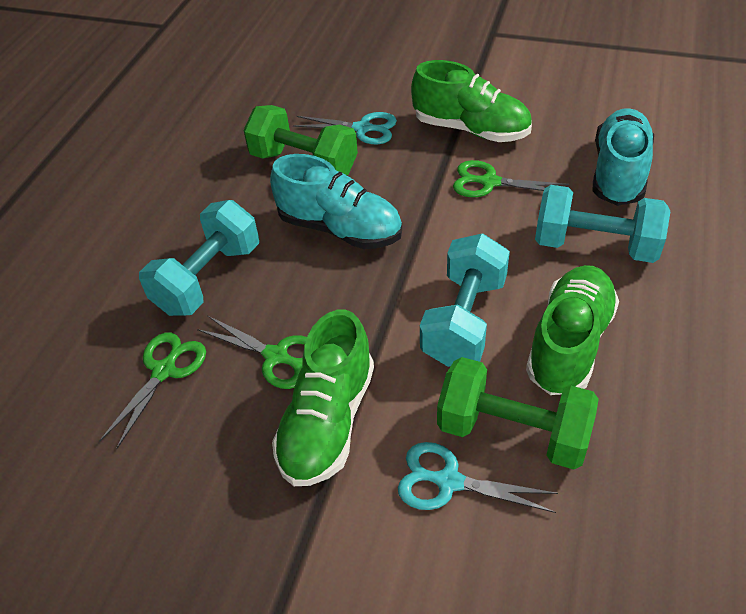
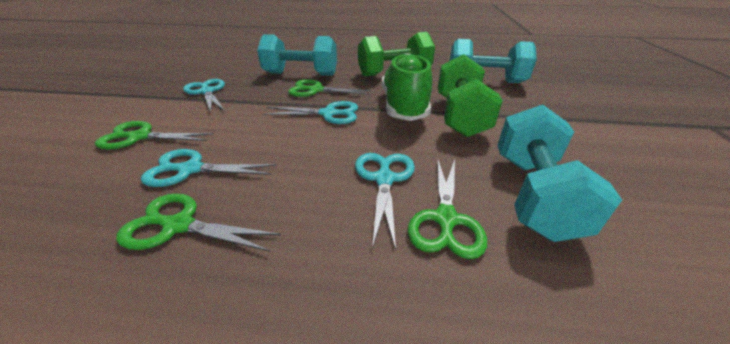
green scissors: 3 -> 4
green shoe: 3 -> 1
turquoise scissors: 2 -> 4
turquoise shoe: 2 -> 0

